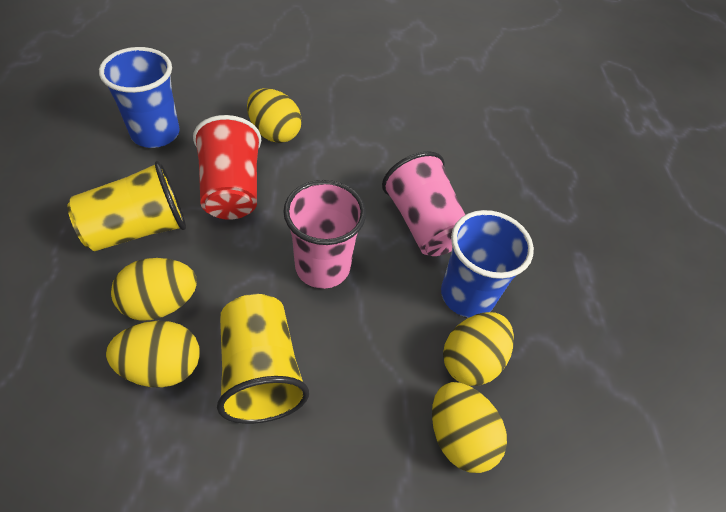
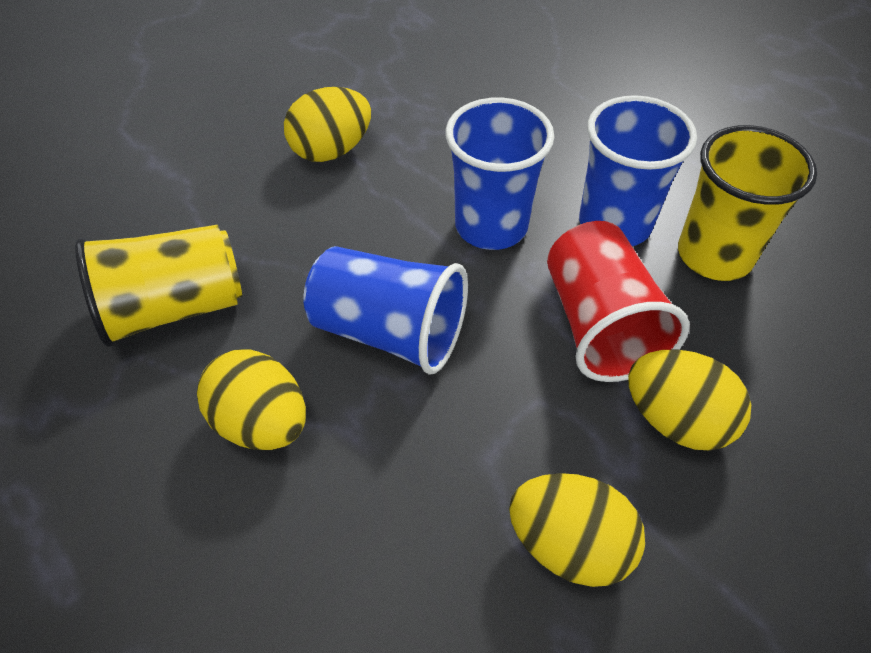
blue cup: 2 -> 3
pink cup: 2 -> 0
yellow egg: 5 -> 4

